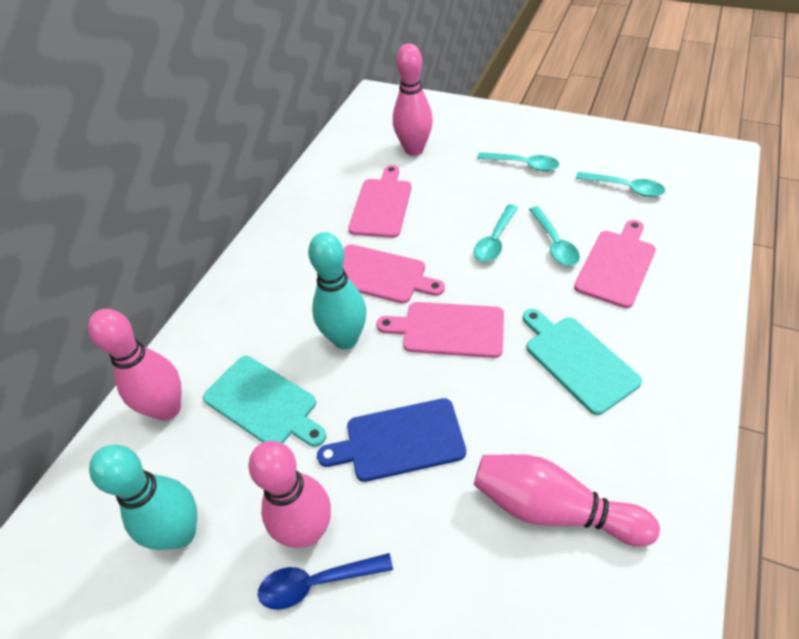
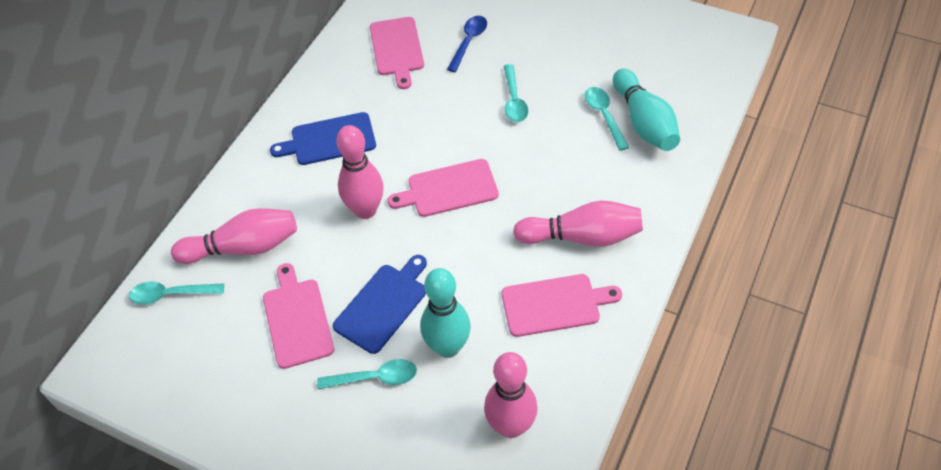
blue cutting board: 1 -> 2
turquoise cutting board: 2 -> 0

